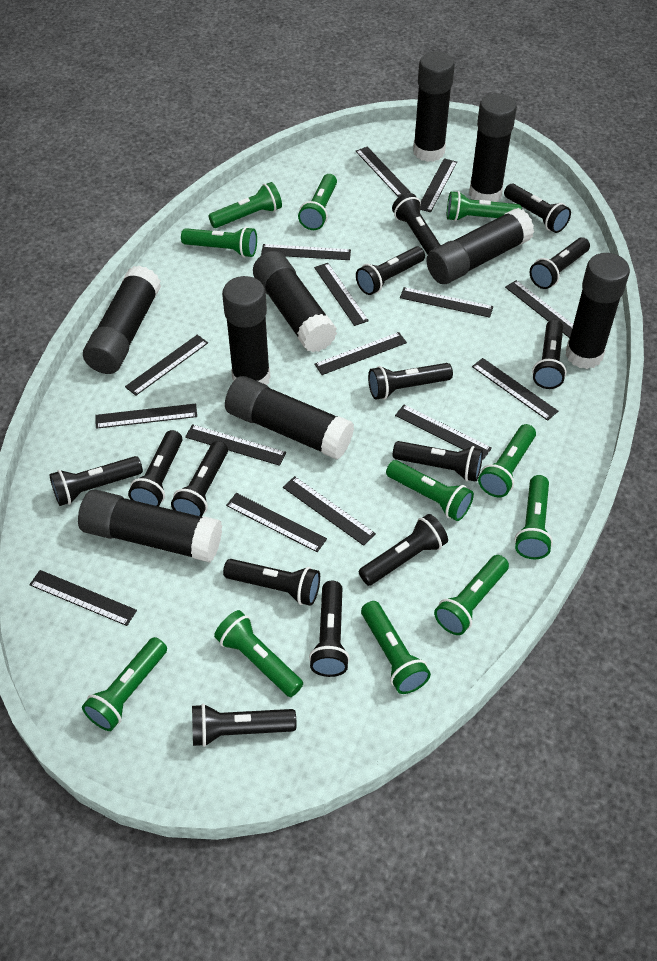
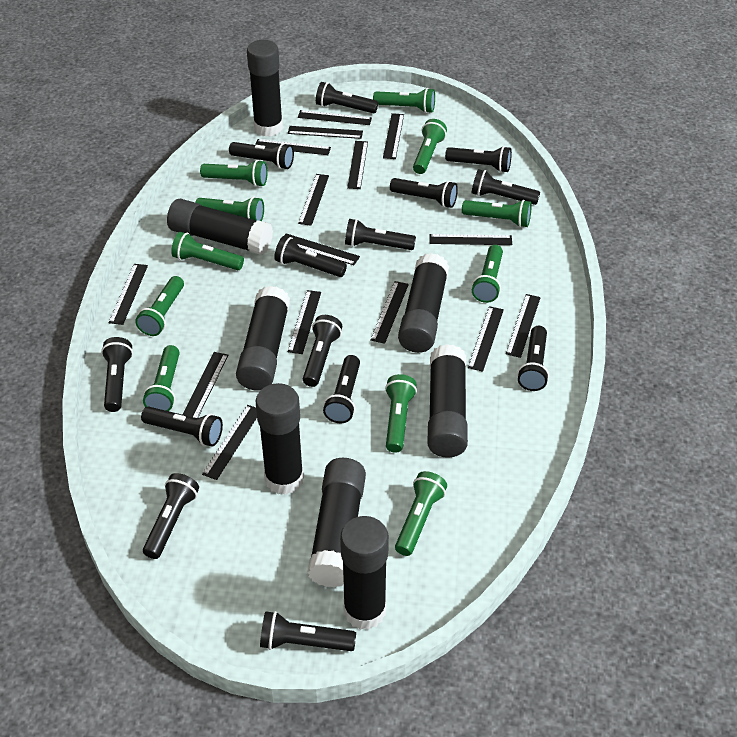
black glue stick: 9 -> 8

